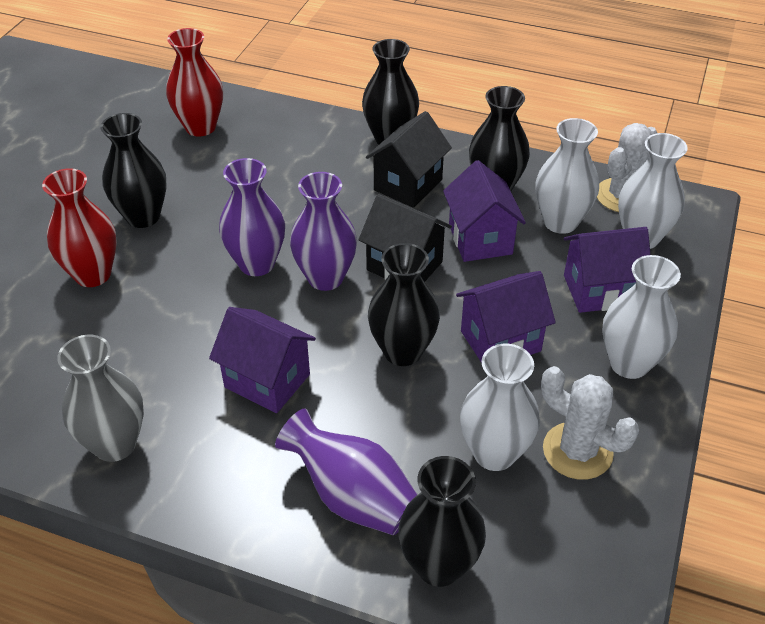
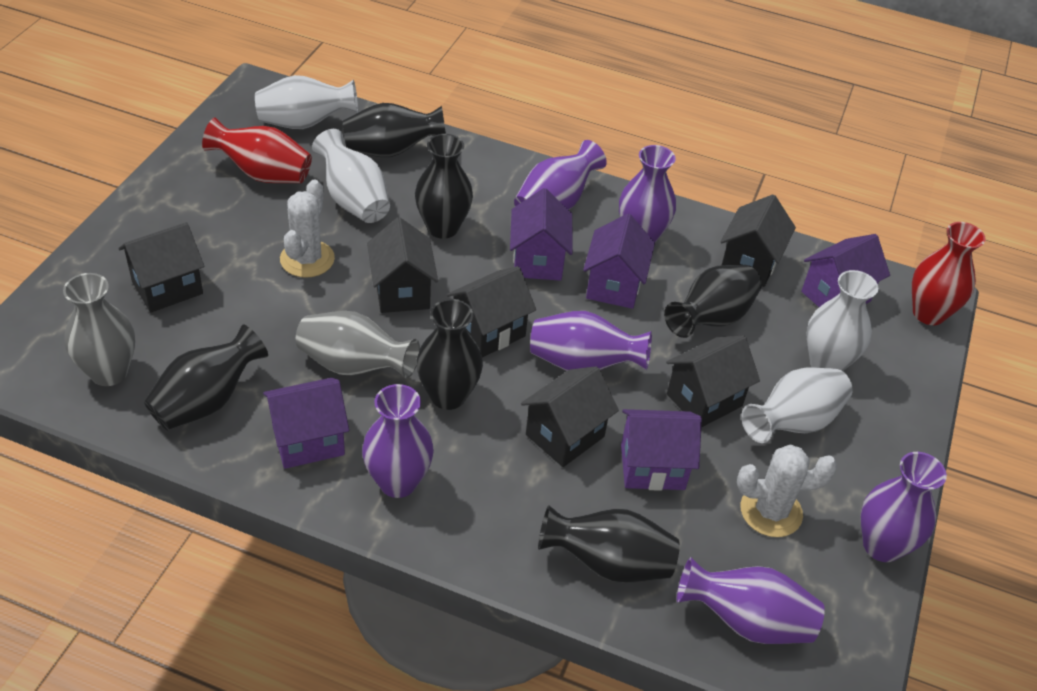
black house: 2 -> 6
black vase: 5 -> 6
grey vase: 1 -> 2
purple house: 4 -> 5
purple vase: 3 -> 6

